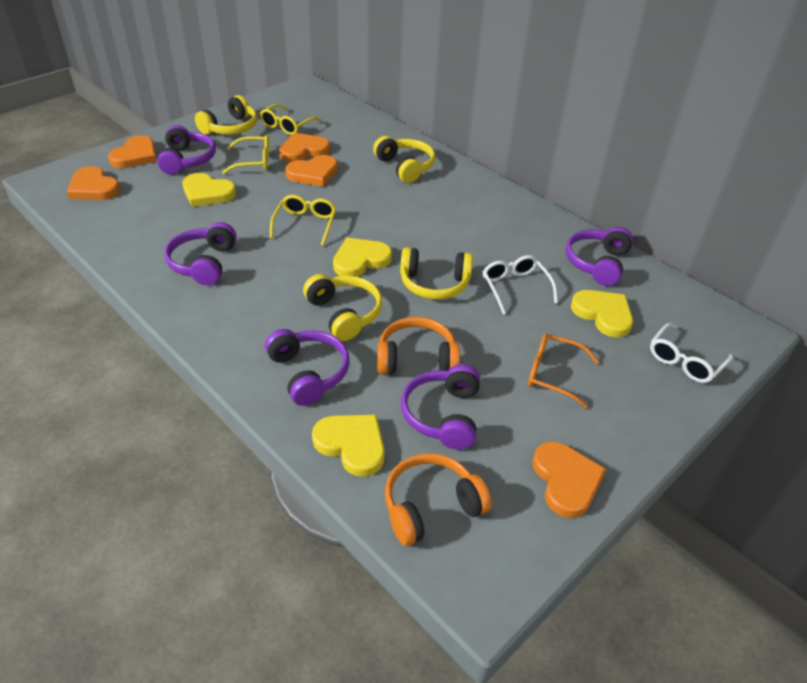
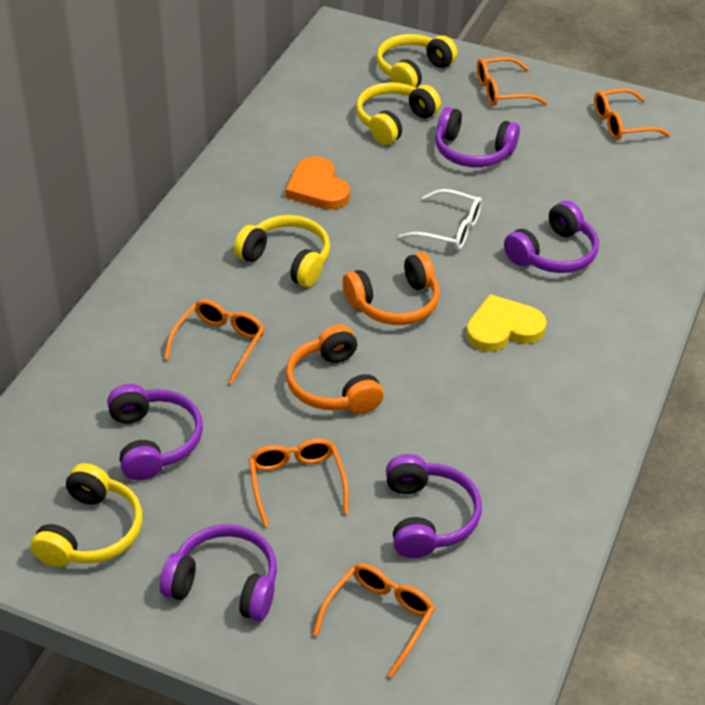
orange glasses: 1 -> 5
orange heart: 5 -> 1
white glasses: 2 -> 1
yellow glasses: 3 -> 0
yellow heart: 4 -> 1

